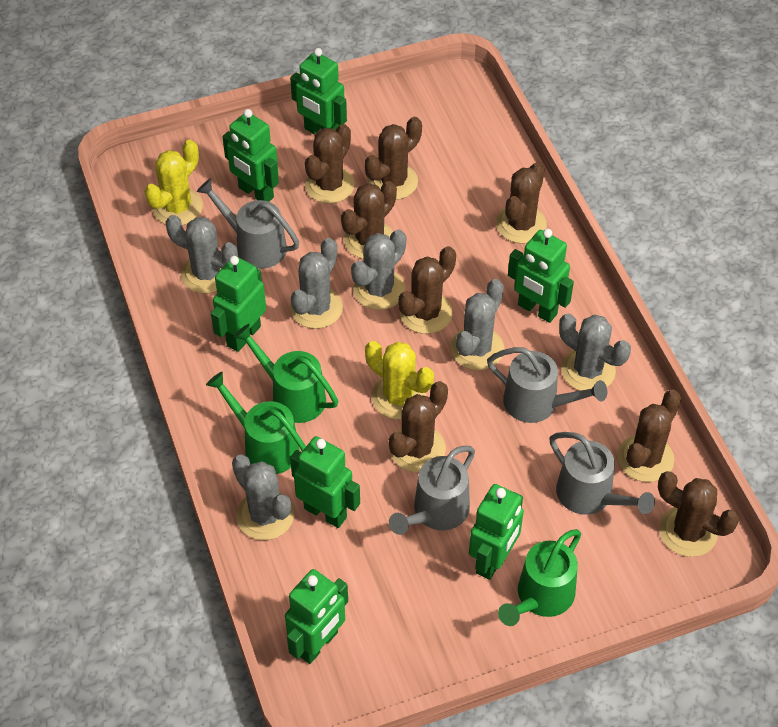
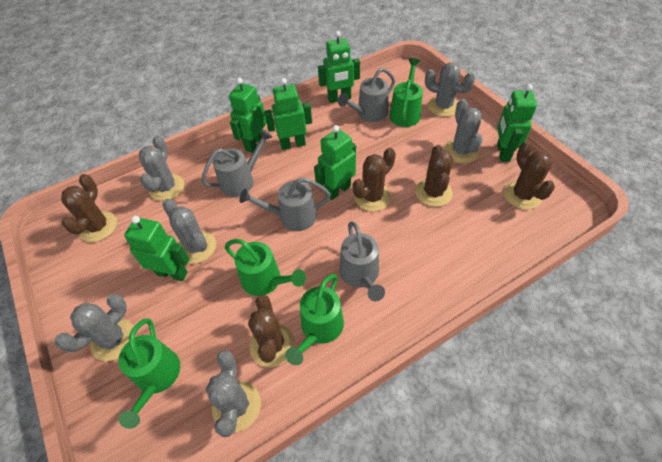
brown cactus: 8 -> 5
green robot: 7 -> 6
green watering can: 3 -> 4
yellow cactus: 2 -> 0

